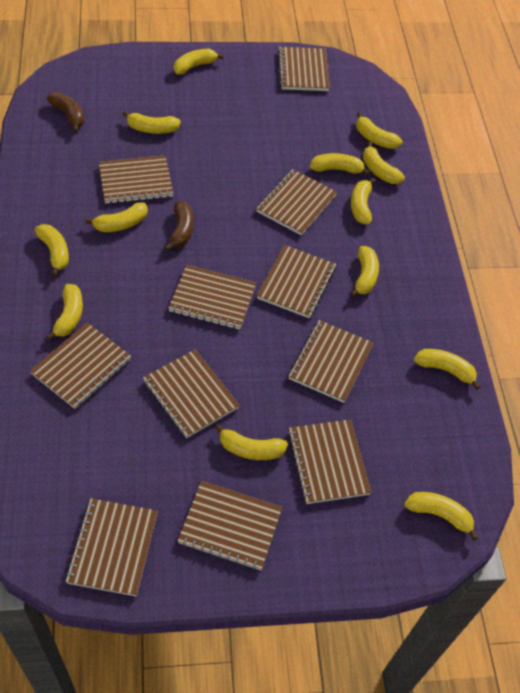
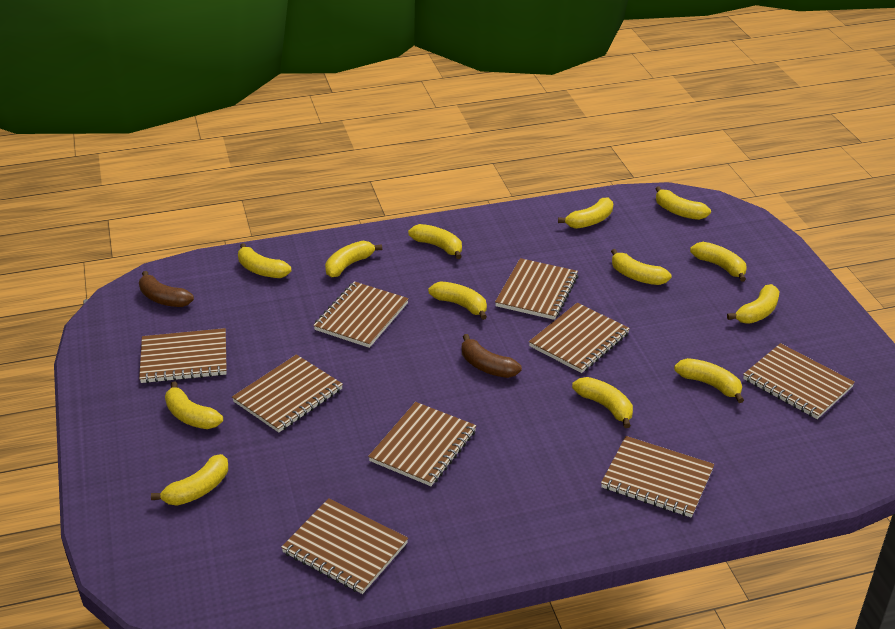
brown notebook: 11 -> 9

